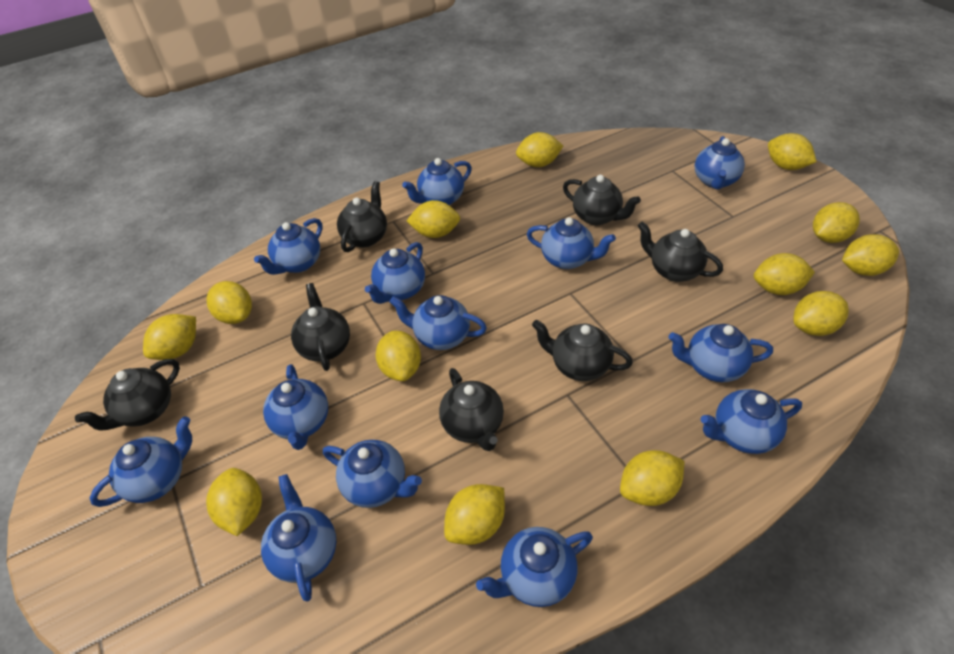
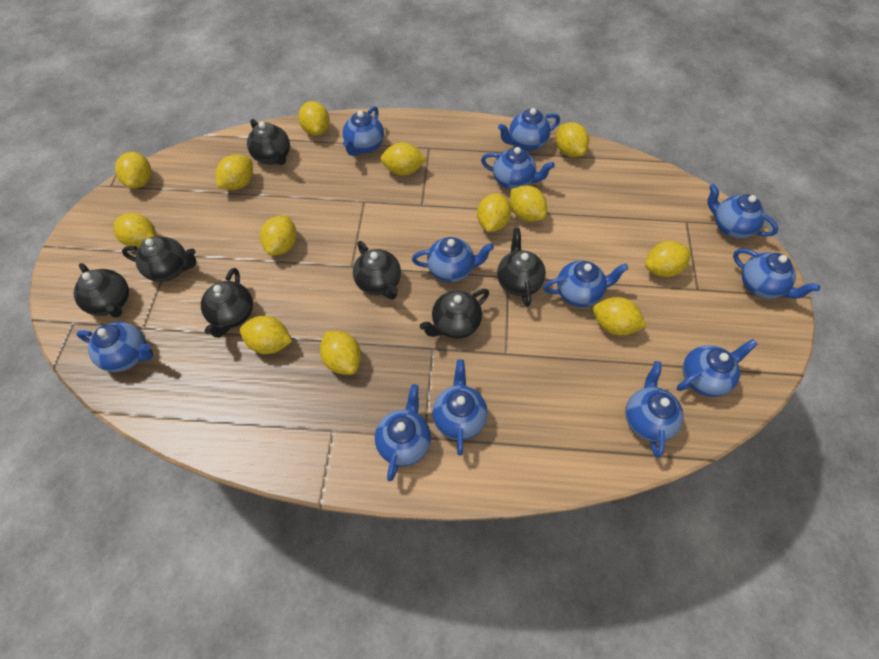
blue teapot: 13 -> 12

